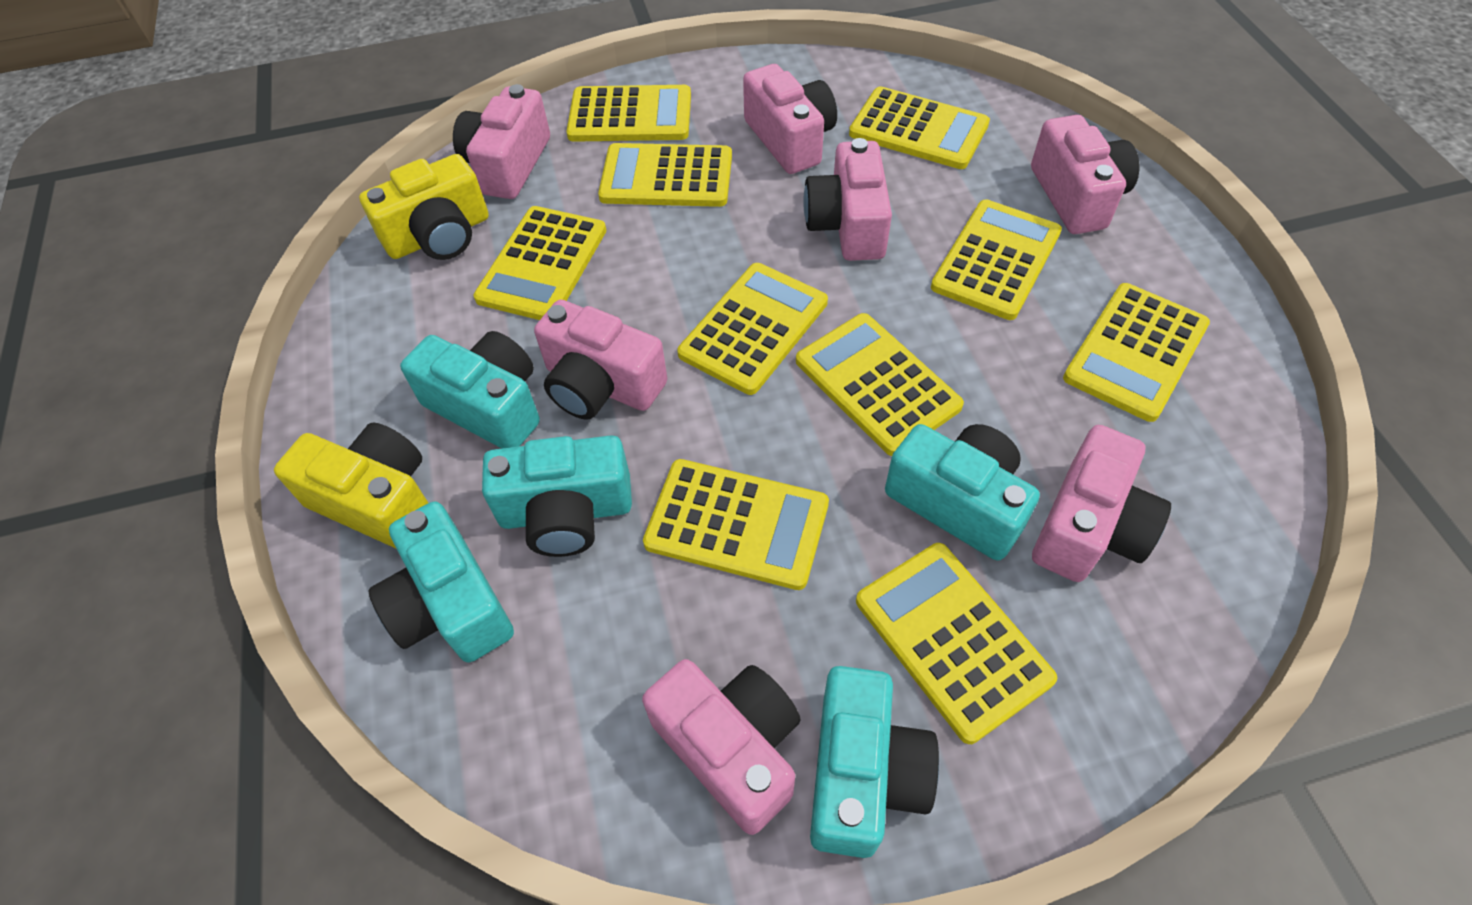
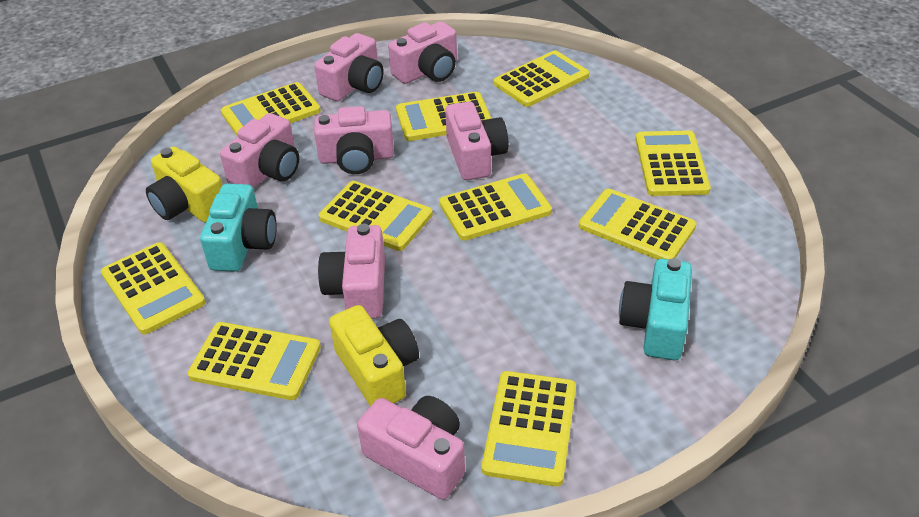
turquoise camera: 5 -> 2

